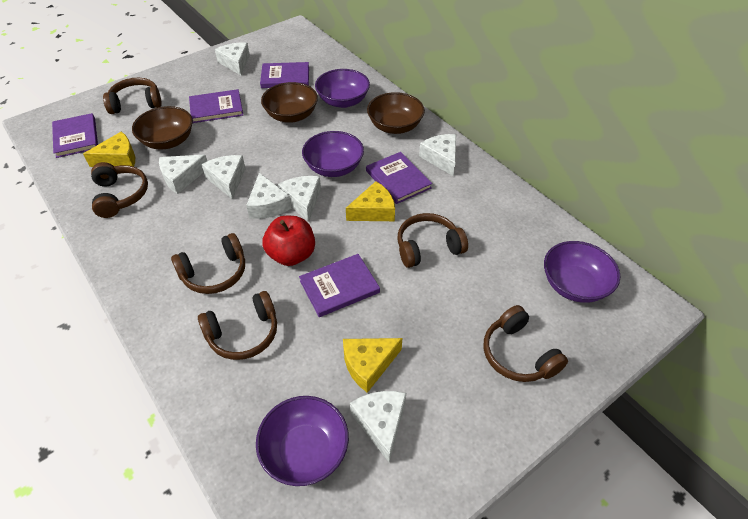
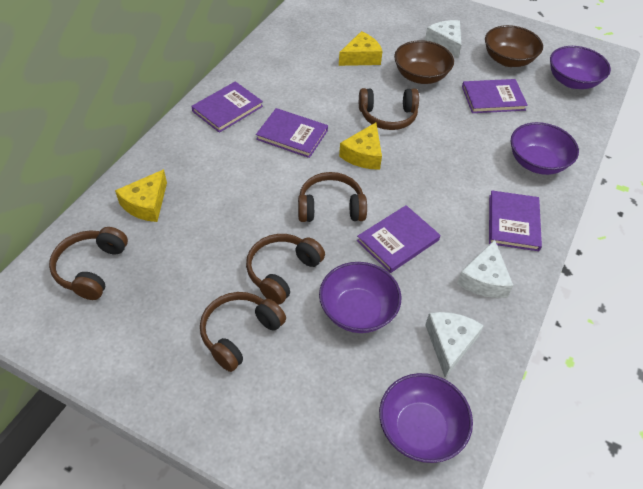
brown bowl: 3 -> 2
brown headphones: 6 -> 5
red apple: 1 -> 0
white cheese: 7 -> 3

